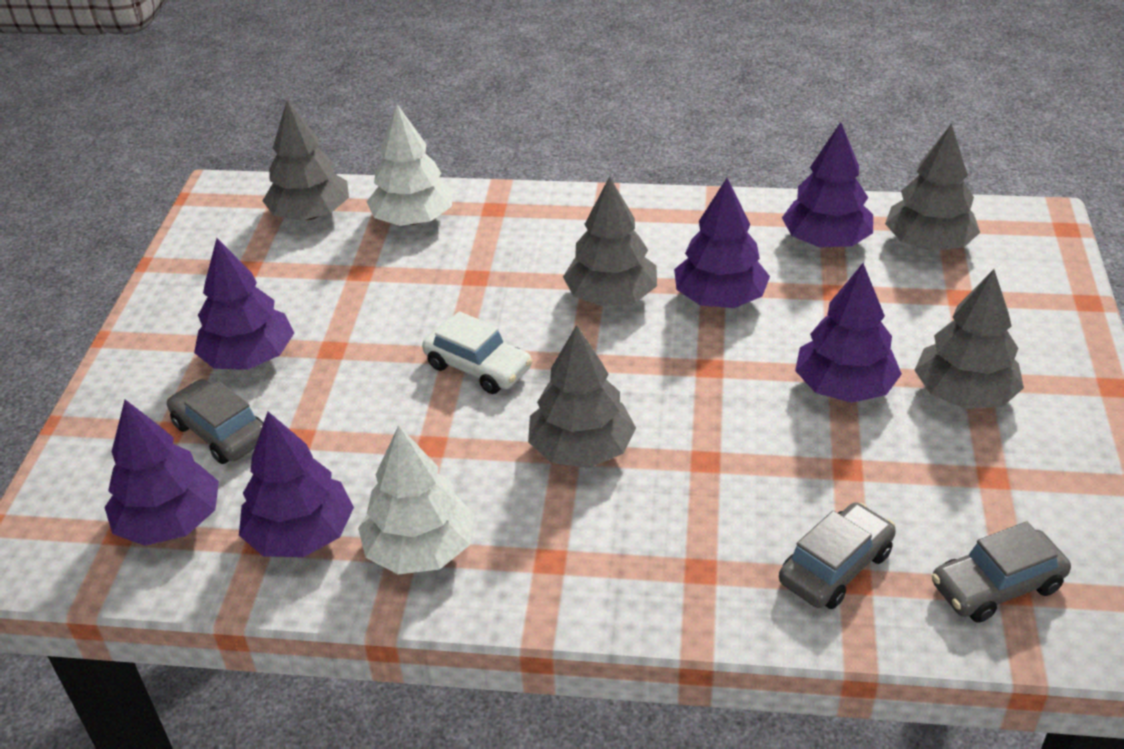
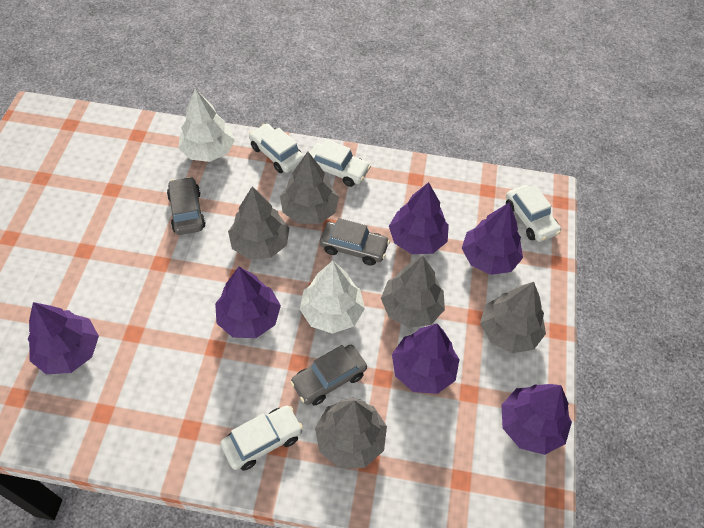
white car: 1 -> 4

